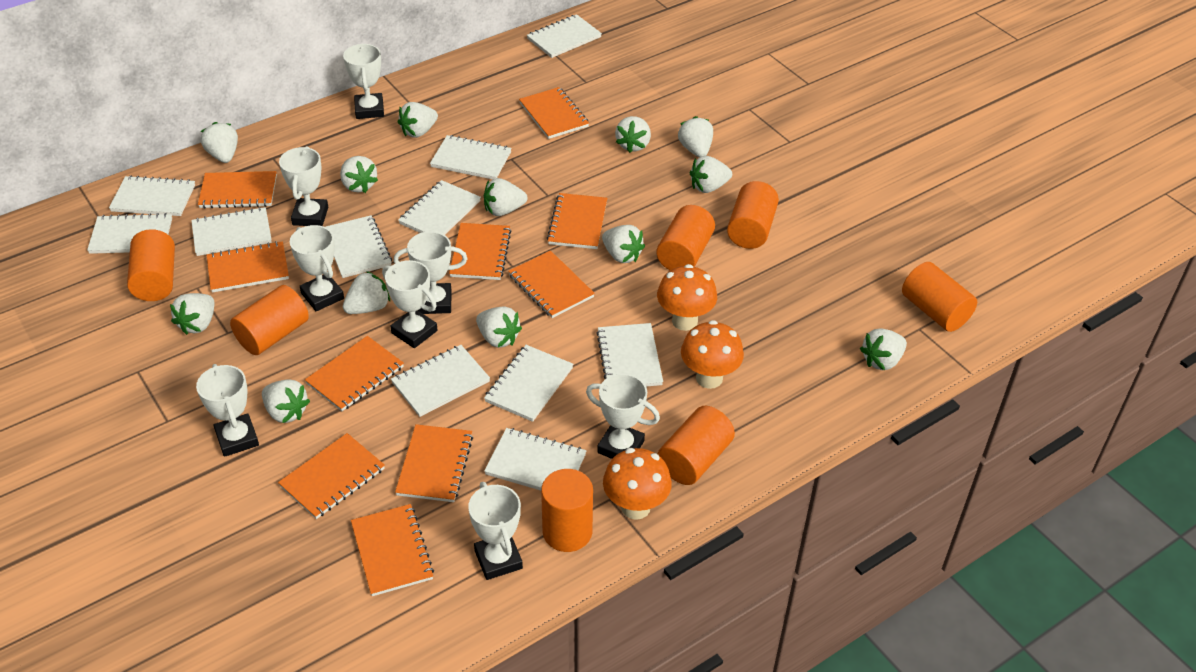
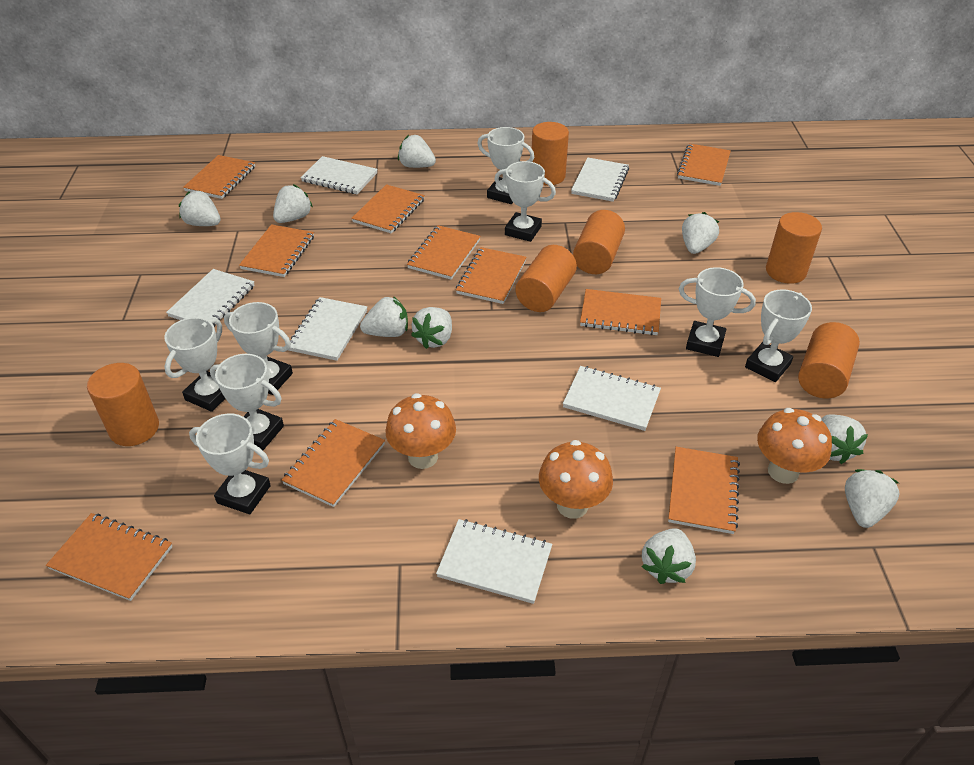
orange cylinder: 7 -> 6
white notebook: 11 -> 6
white strawberry: 13 -> 9

